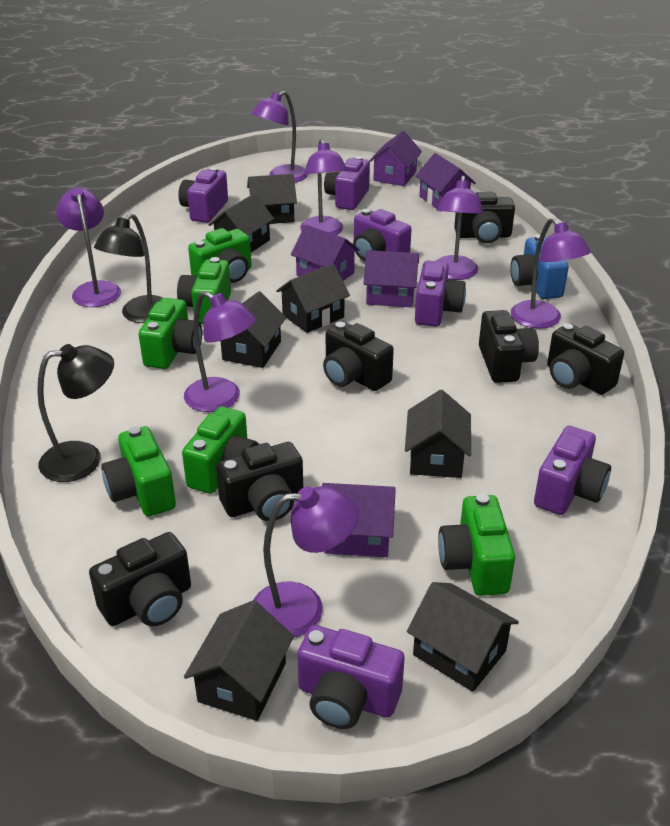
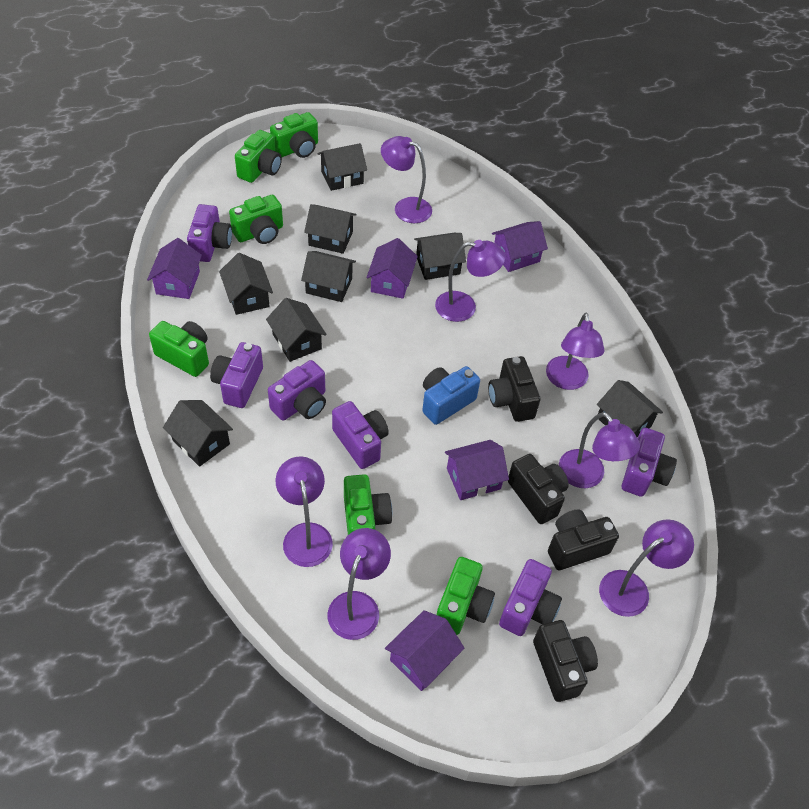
black camera: 6 -> 4
black house: 7 -> 8
black lamp: 2 -> 0

